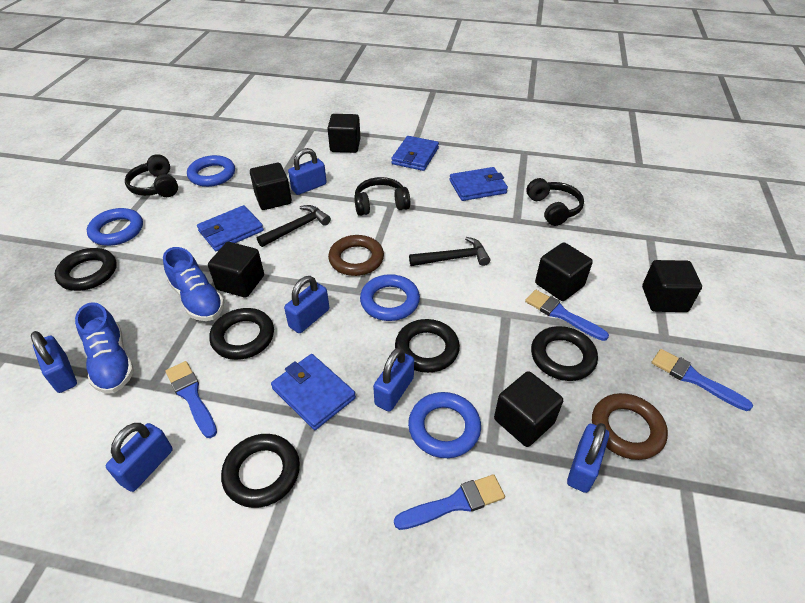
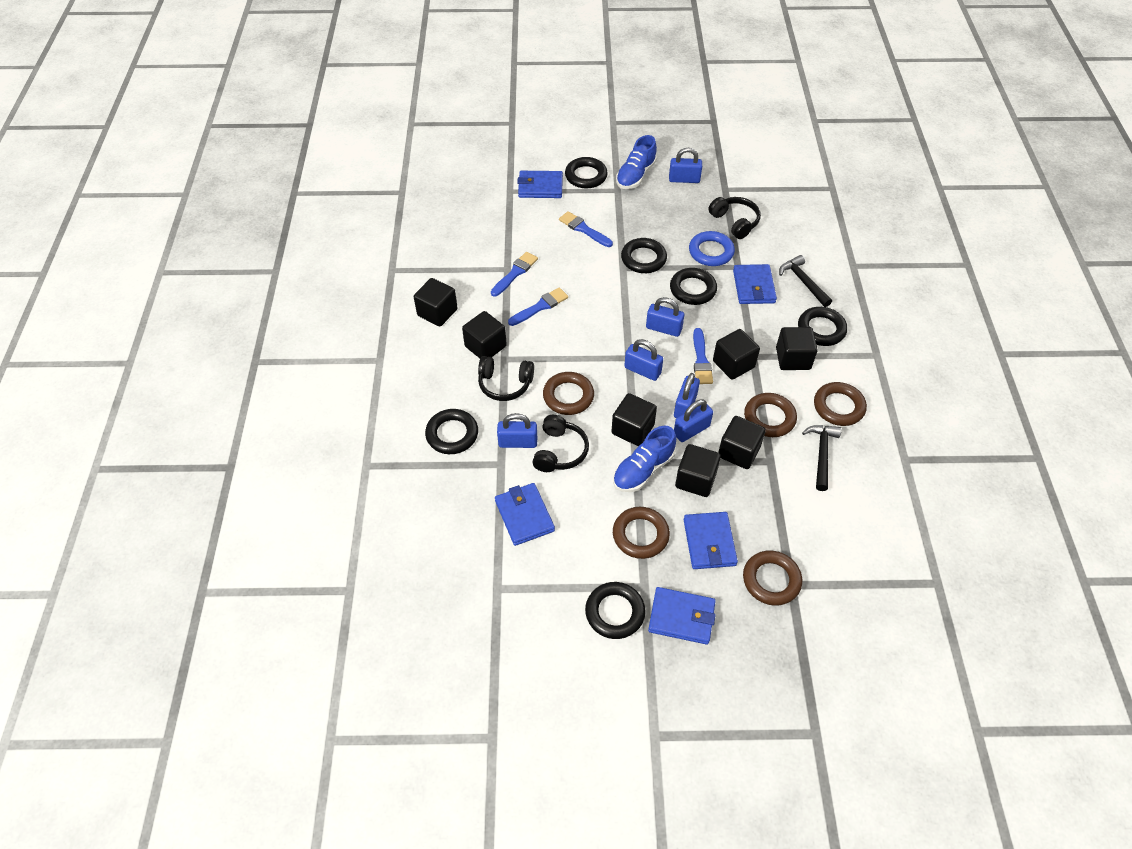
black cube: 6 -> 7
black ring: 5 -> 6
blue ring: 4 -> 1
blue wallet: 4 -> 5
brown ring: 2 -> 5

